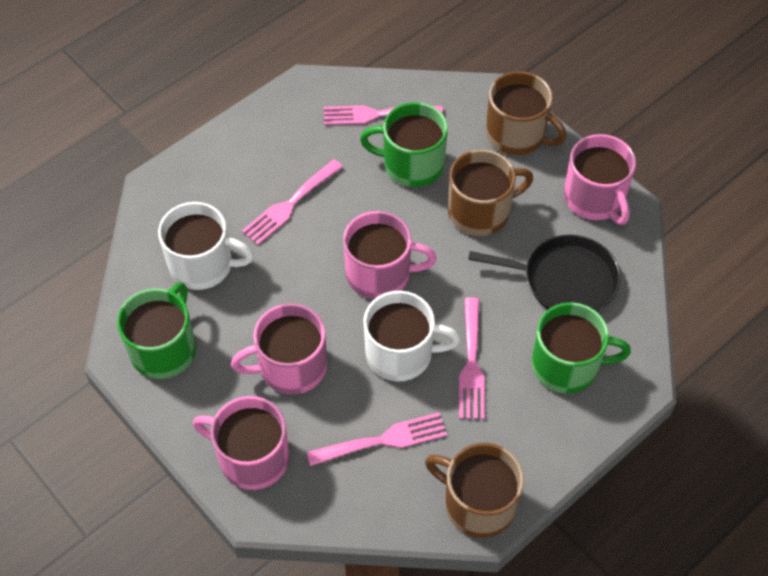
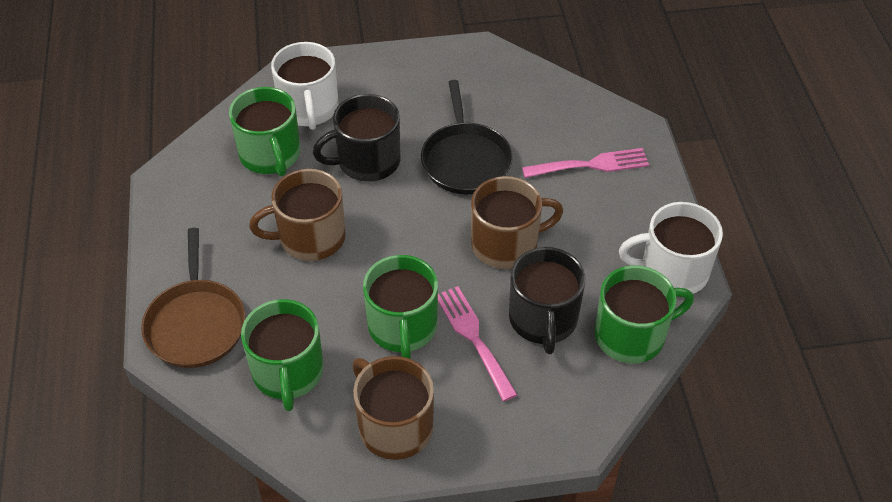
black mug: 0 -> 2
brown pan: 0 -> 1
green mug: 3 -> 4
pink fork: 4 -> 2
pink mug: 4 -> 0

